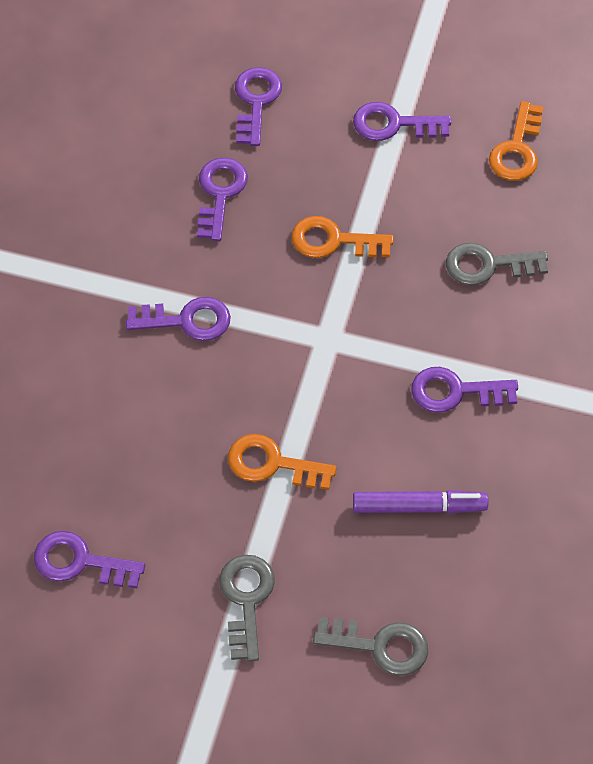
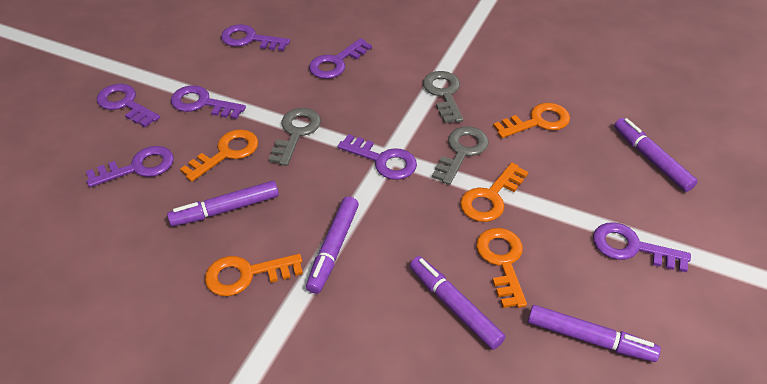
orange key: 3 -> 5
purple key: 6 -> 7
purple marker: 1 -> 5

